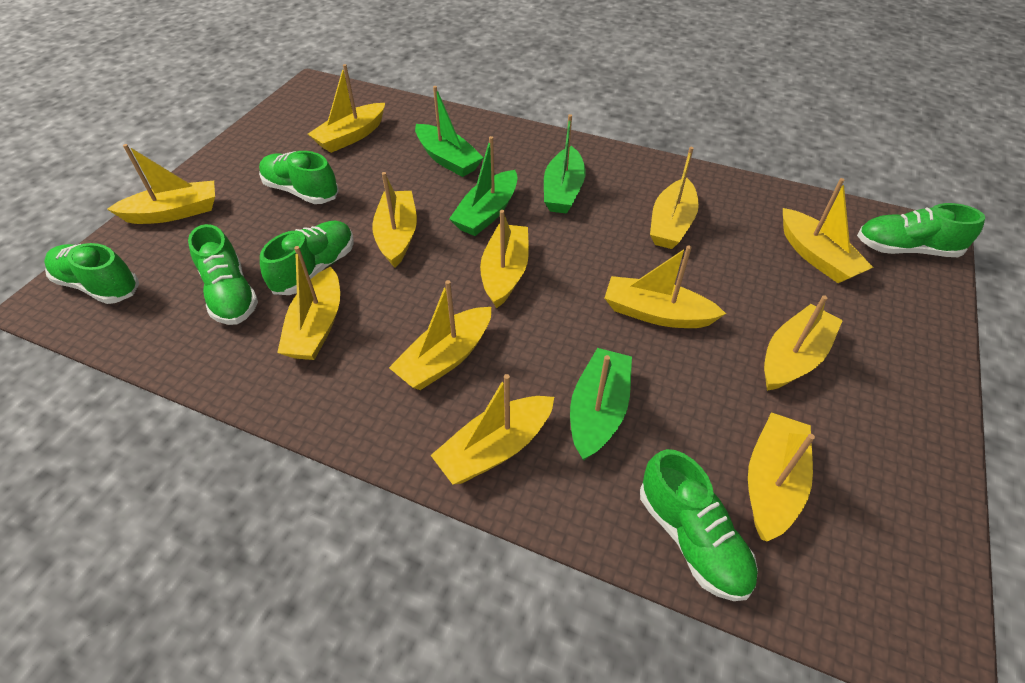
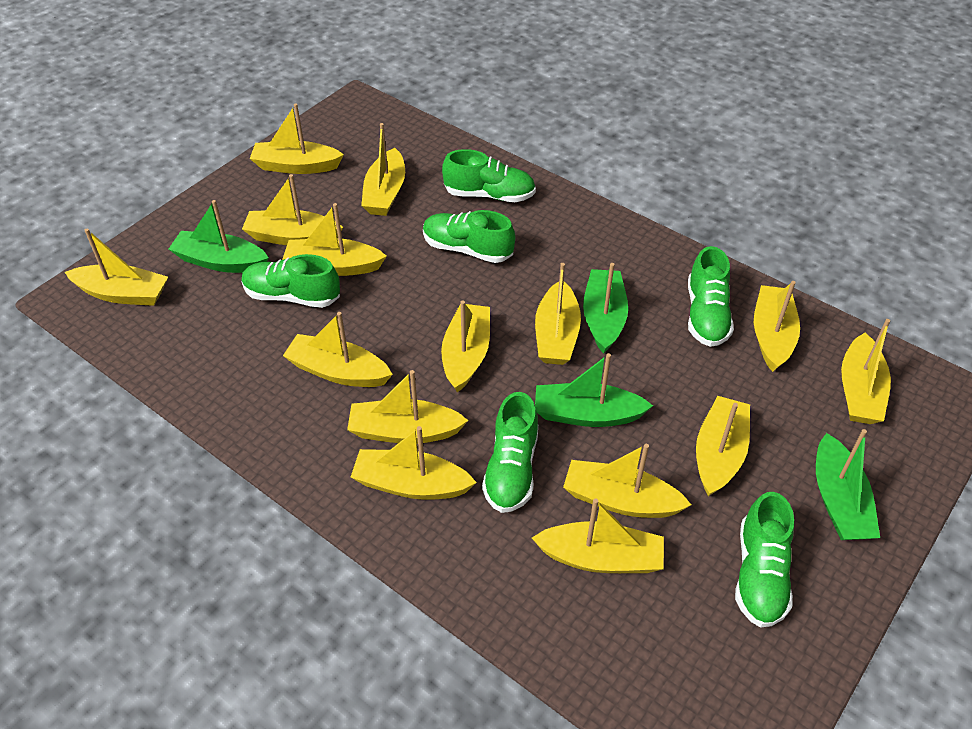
yellow boat: 12 -> 15

